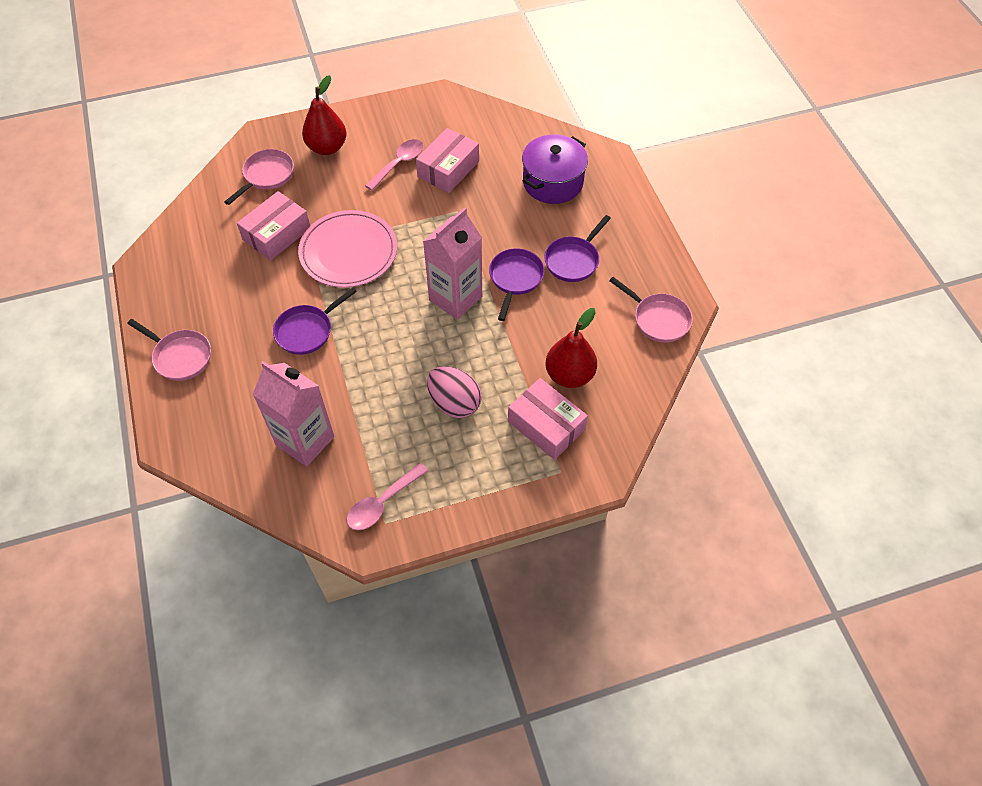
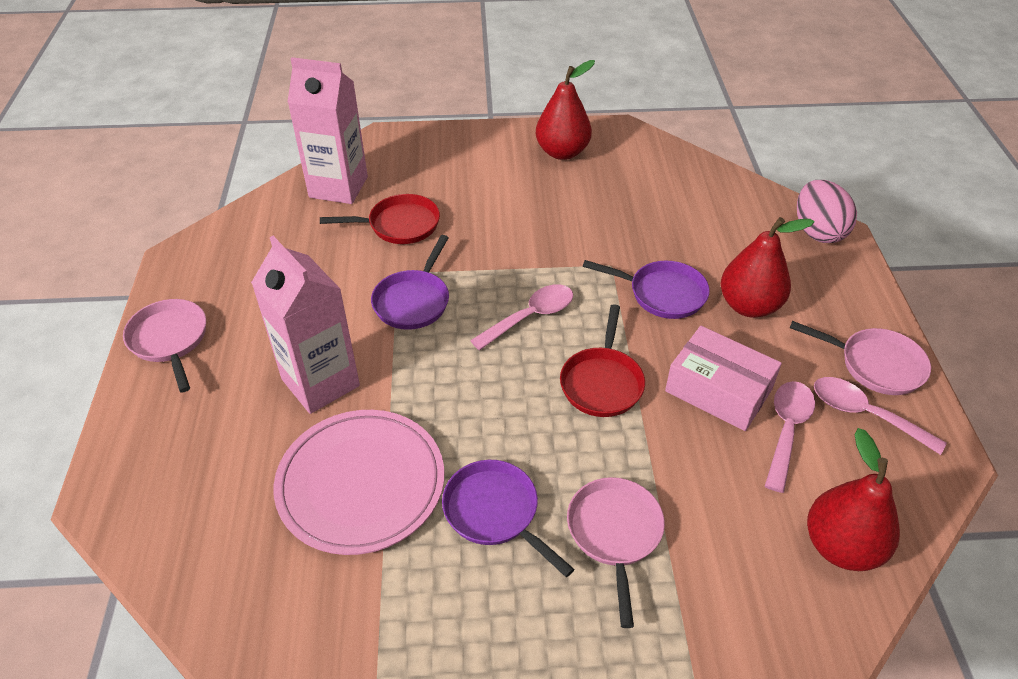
pink box: 3 -> 1
pink spoon: 2 -> 3
purple pot: 1 -> 0
red pan: 0 -> 2
red pear: 2 -> 3

